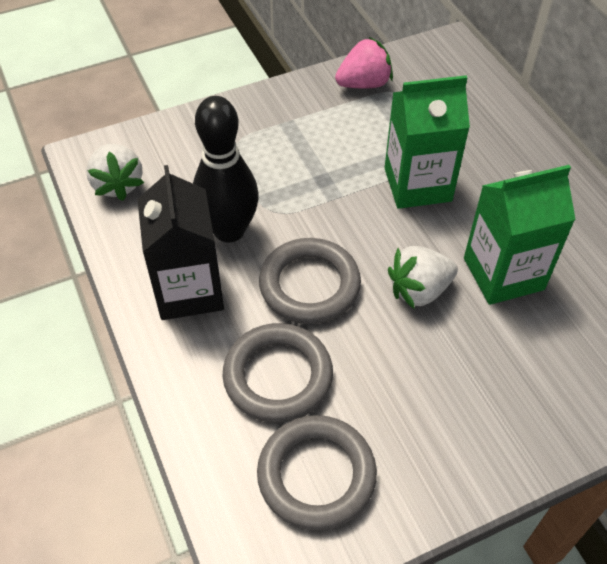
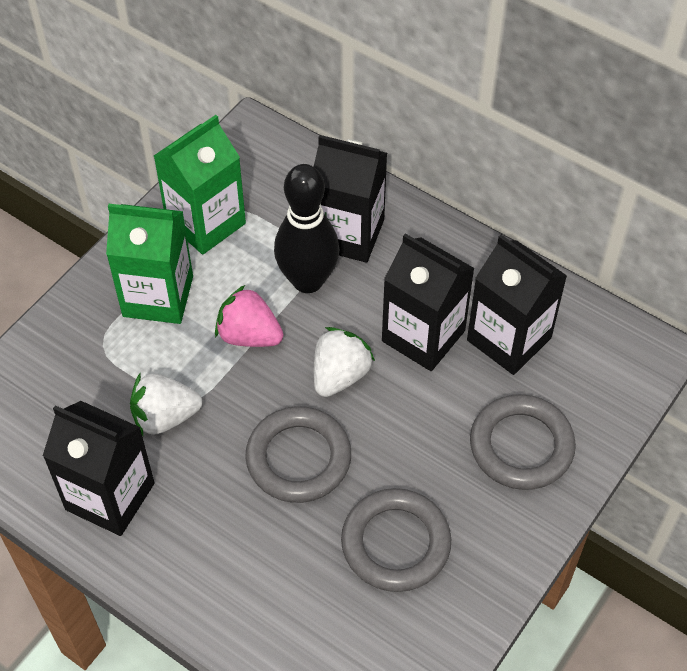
black carton: 1 -> 4

